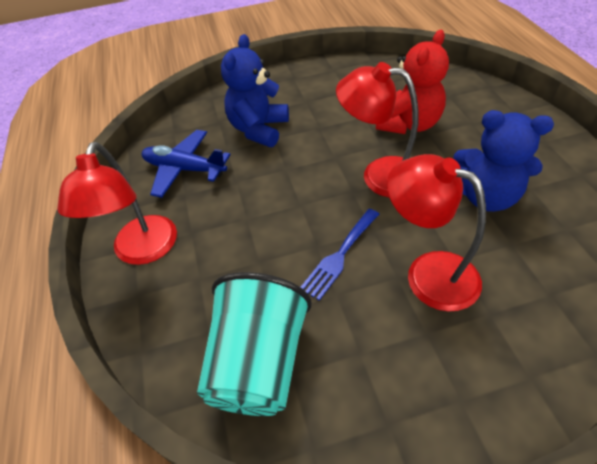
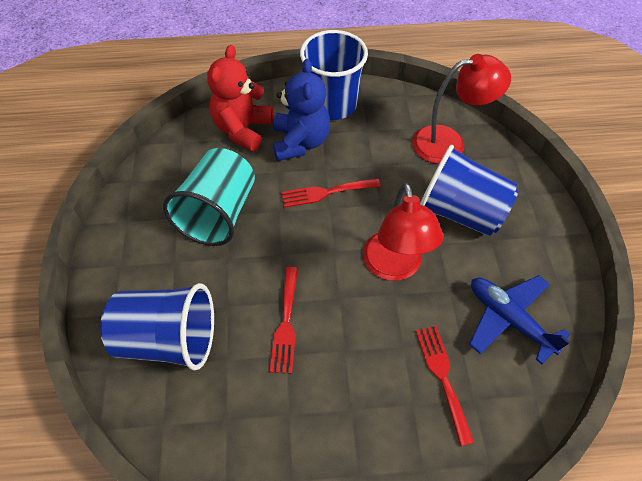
blue cup: 0 -> 3
blue fork: 1 -> 0
blue teddy bear: 2 -> 1
red fork: 0 -> 3
red lamp: 3 -> 2

